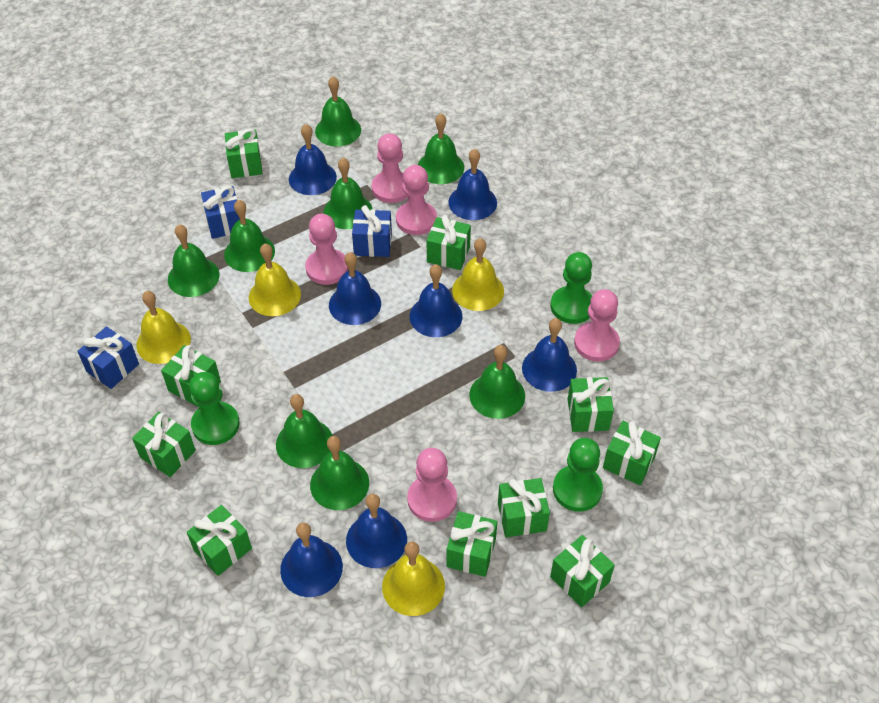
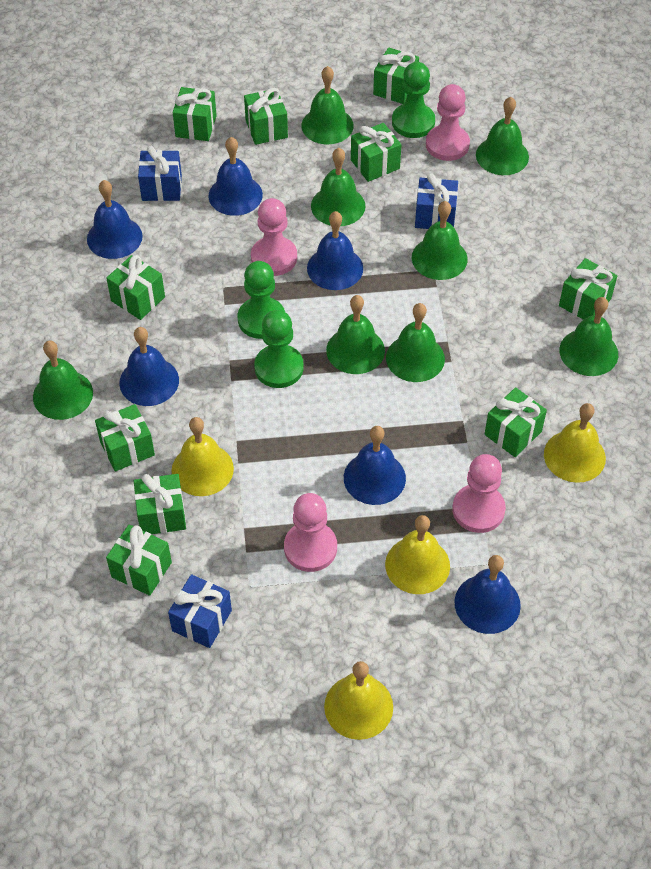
blue bell: 7 -> 6
pink pawn: 5 -> 4

